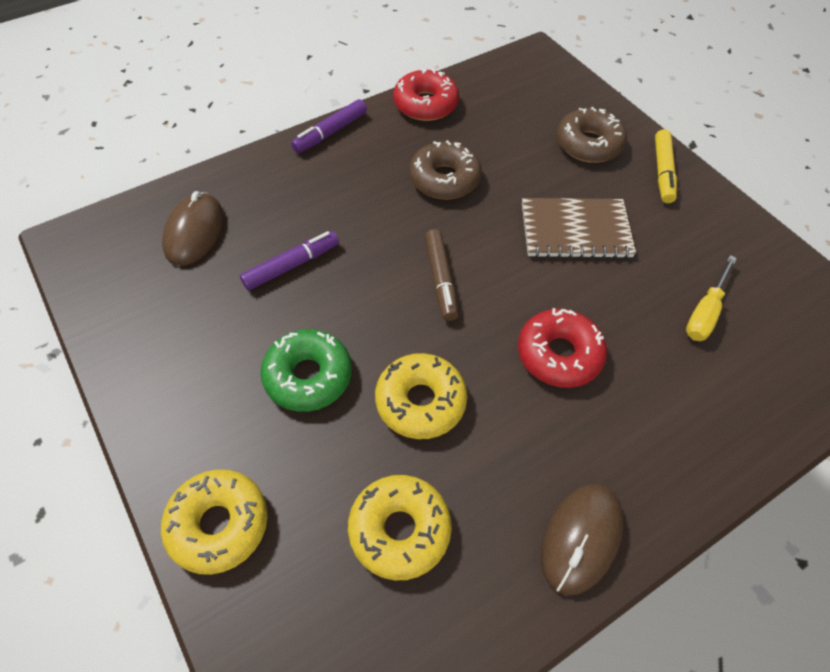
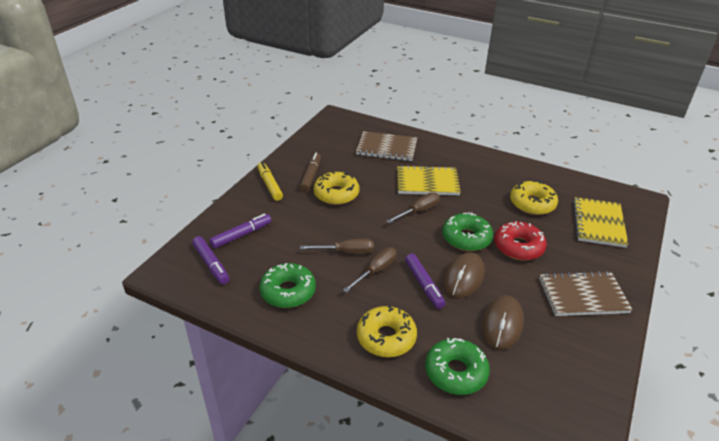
brown donut: 2 -> 0
brown notebook: 1 -> 2
brown screwdriver: 0 -> 3
green donut: 1 -> 3
purple marker: 2 -> 3
red donut: 2 -> 1
yellow notebook: 0 -> 2
yellow screwdriver: 1 -> 0

